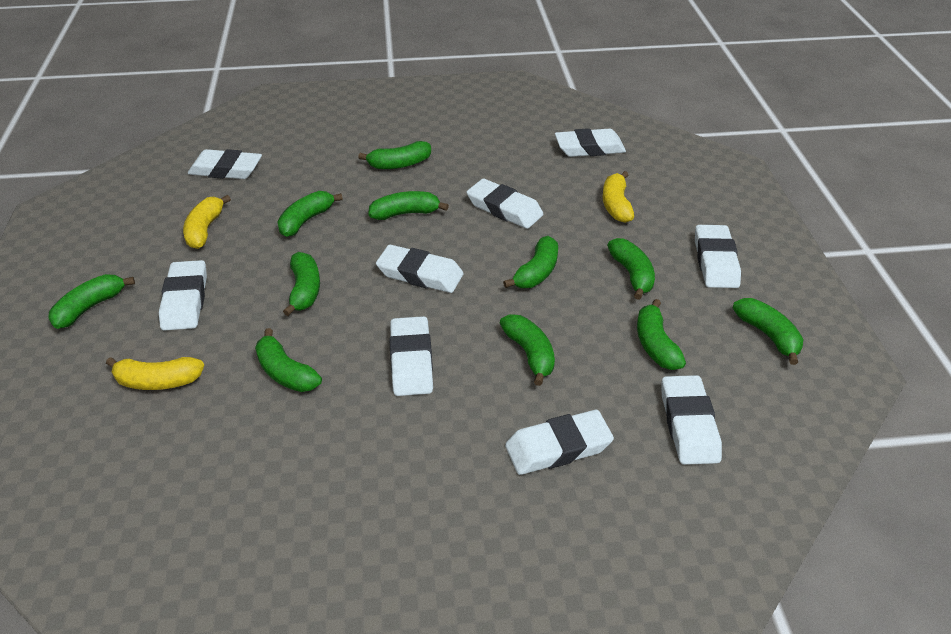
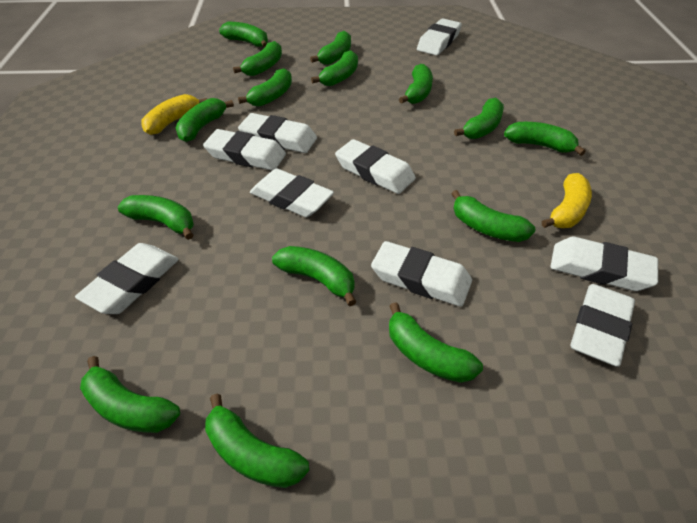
green banana: 11 -> 15
yellow banana: 3 -> 2

